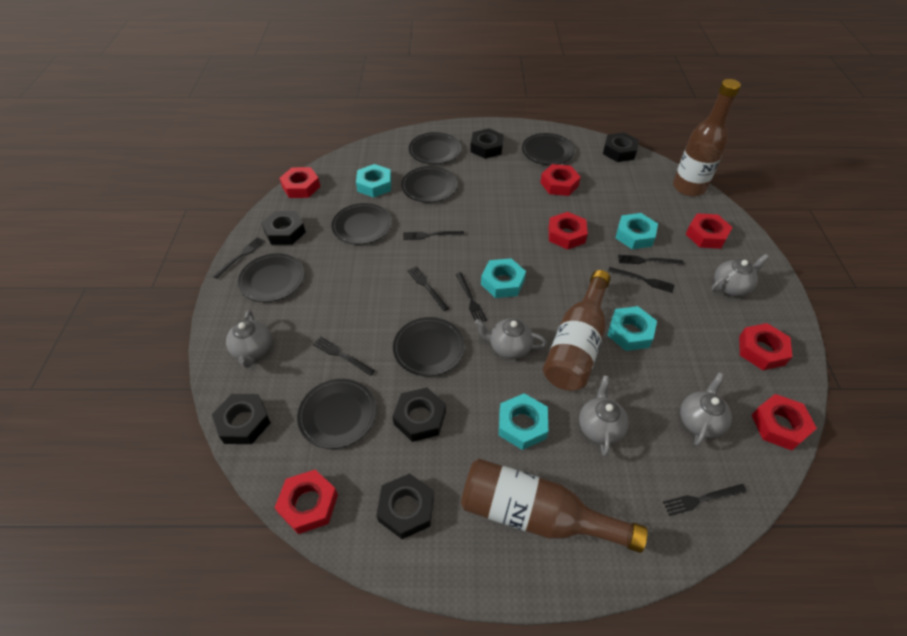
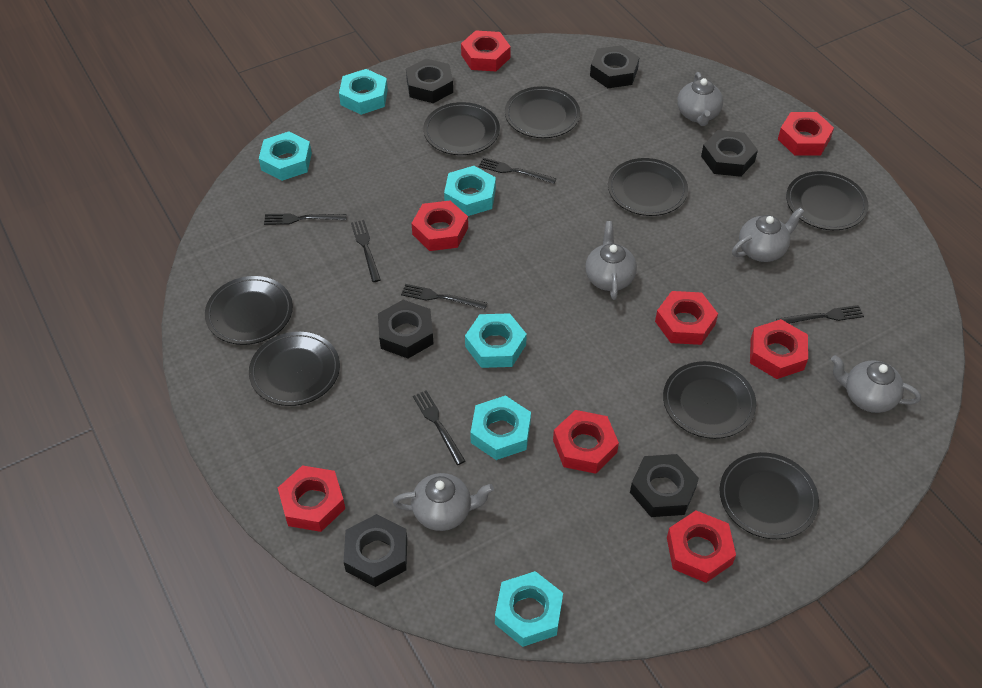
black fork: 8 -> 6
black plate: 7 -> 8
brown bottle: 3 -> 0
red nut: 7 -> 8
turquoise nut: 5 -> 6

